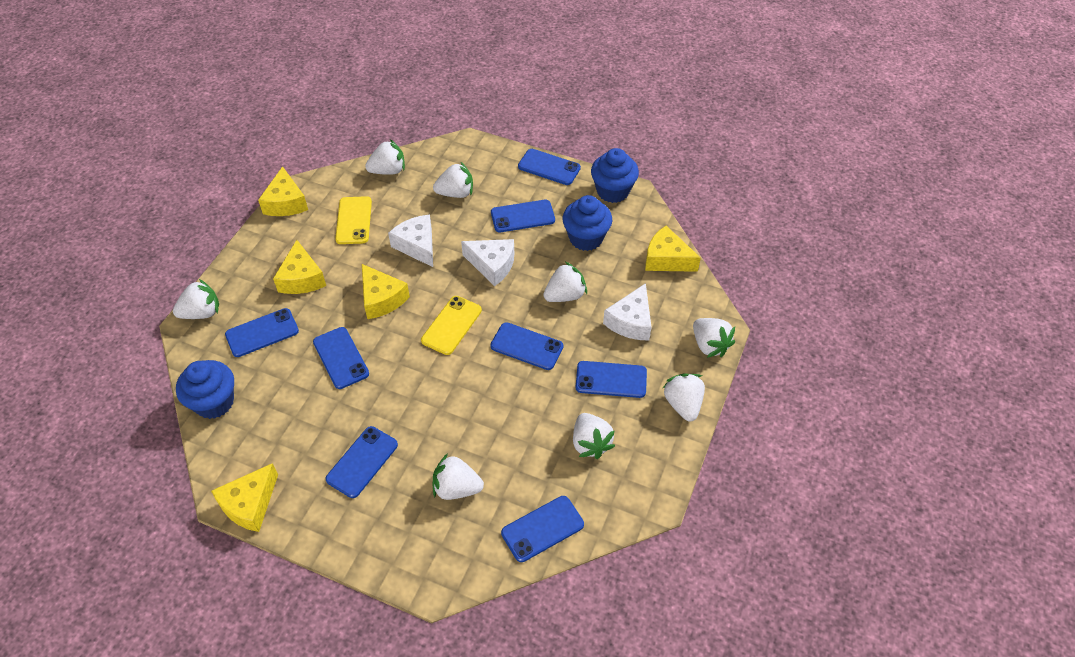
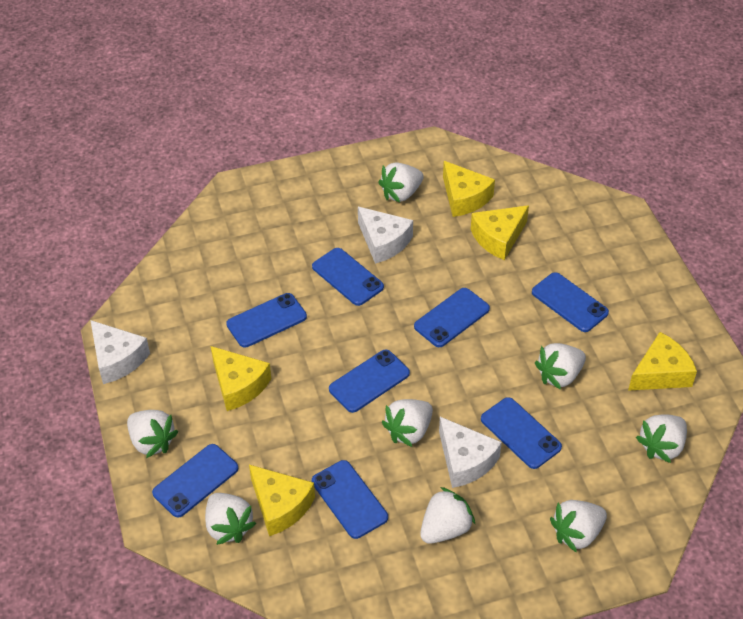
blue cupcake: 3 -> 0
yellow phone: 2 -> 0

